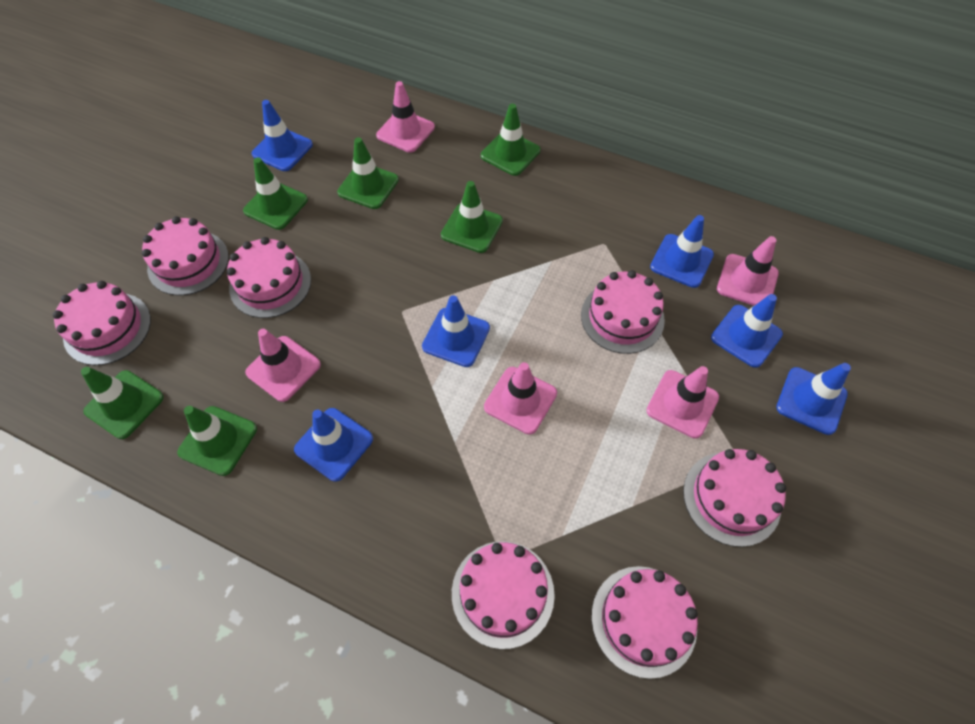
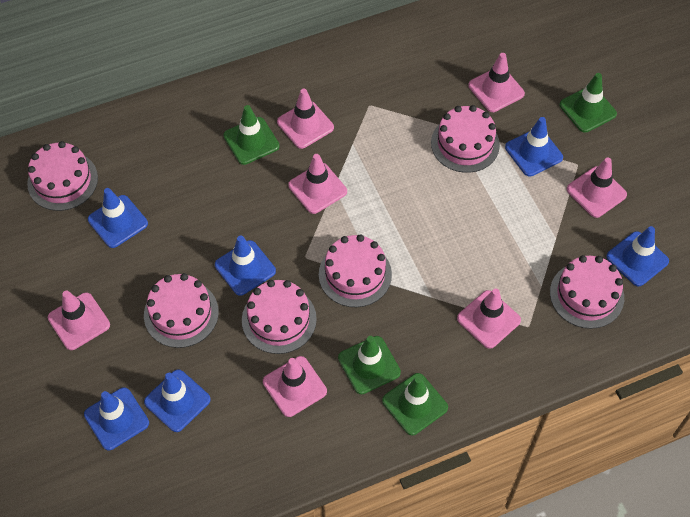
green traffic cone: 6 -> 4
pink cake: 7 -> 6
pink traffic cone: 5 -> 7

